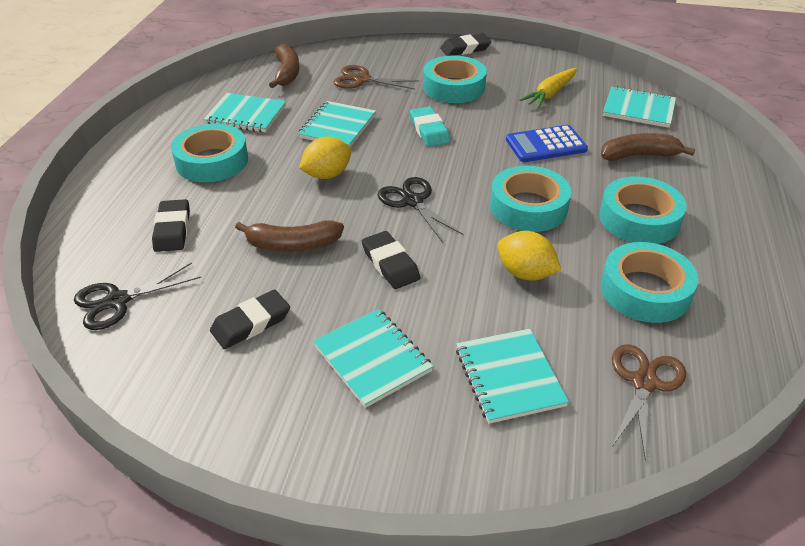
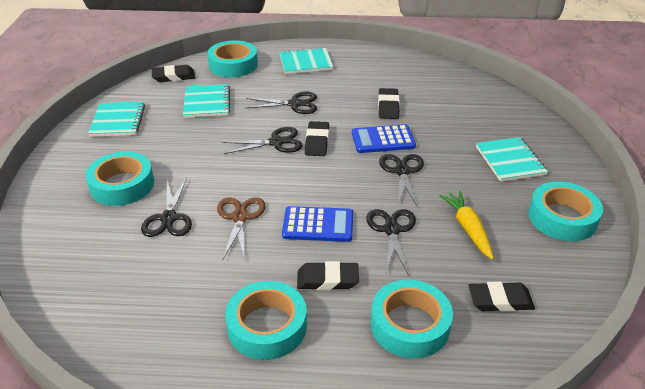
black eraser: 4 -> 5
black scissors: 2 -> 5
blue calculator: 1 -> 2
brown banana: 3 -> 0
brown scissors: 2 -> 1
turquoise eraser: 1 -> 0
turquoise notebook: 5 -> 4
yellow lemon: 2 -> 0

